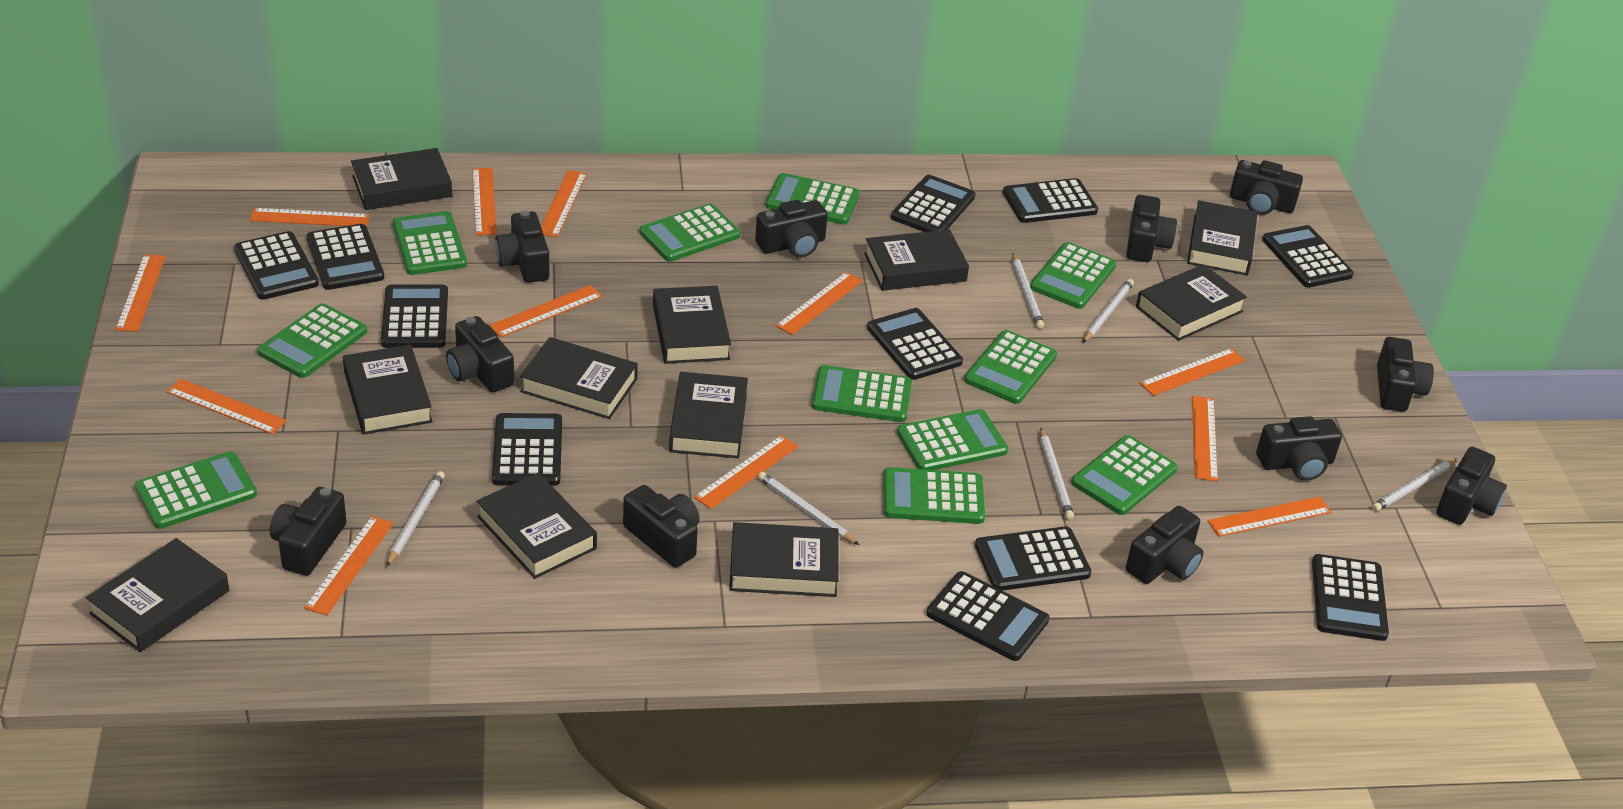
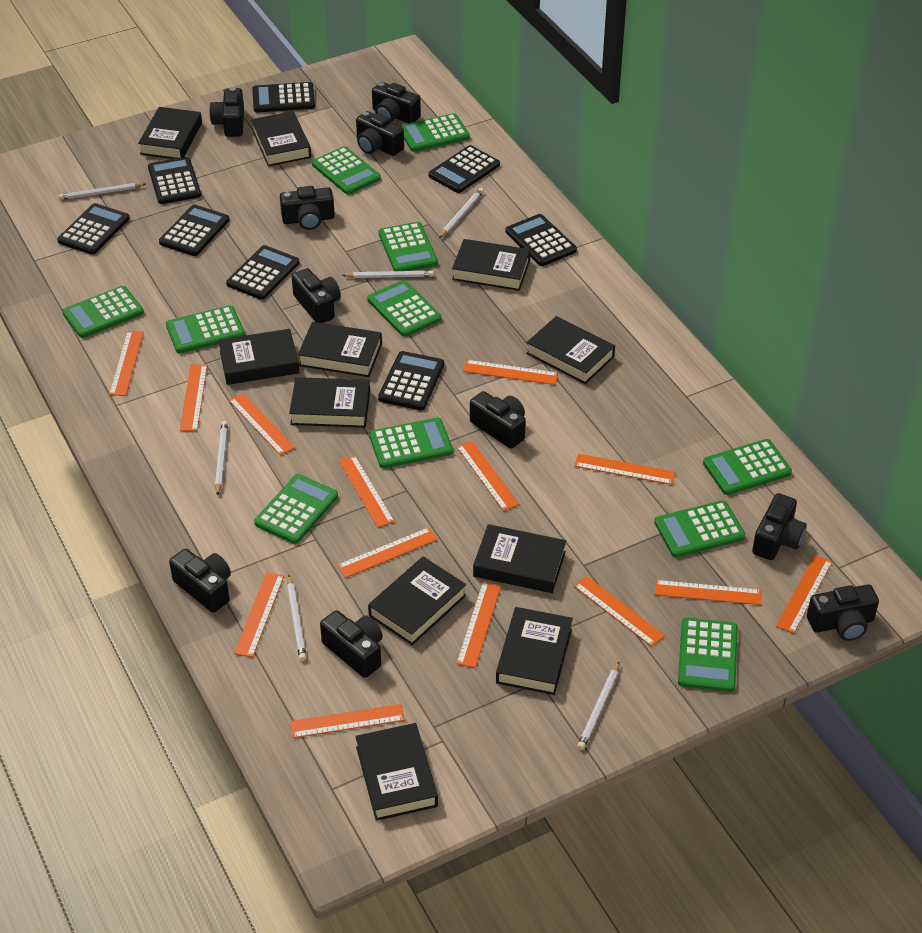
black calculator: 11 -> 8
black camera: 11 -> 10
orange ruler: 12 -> 14

